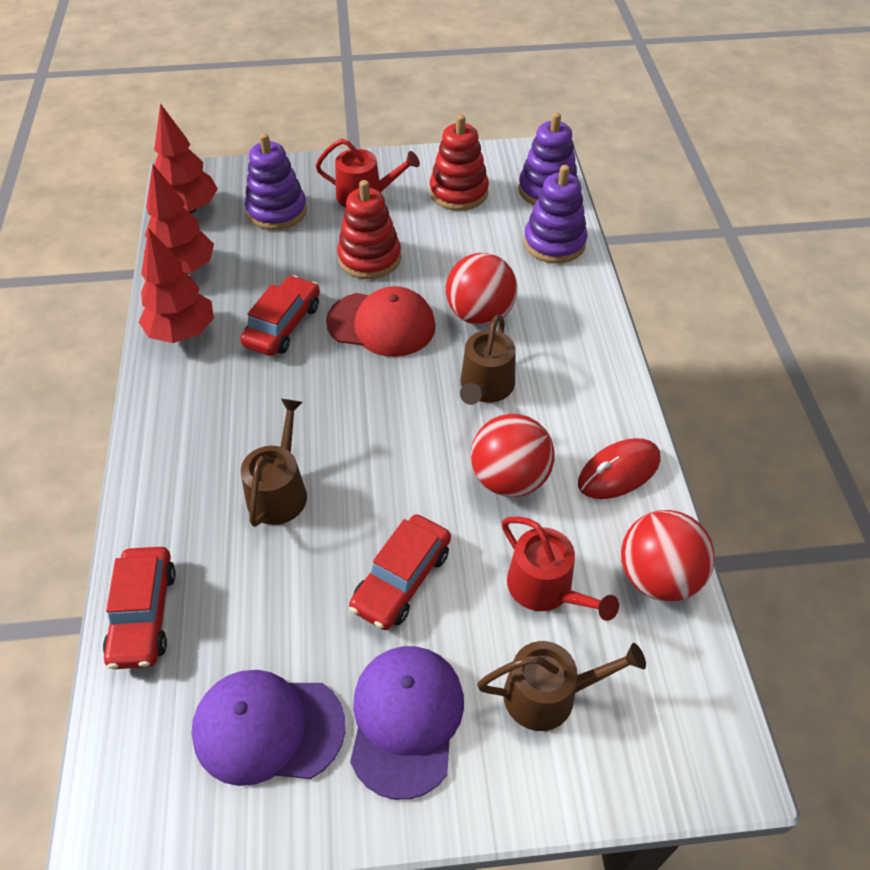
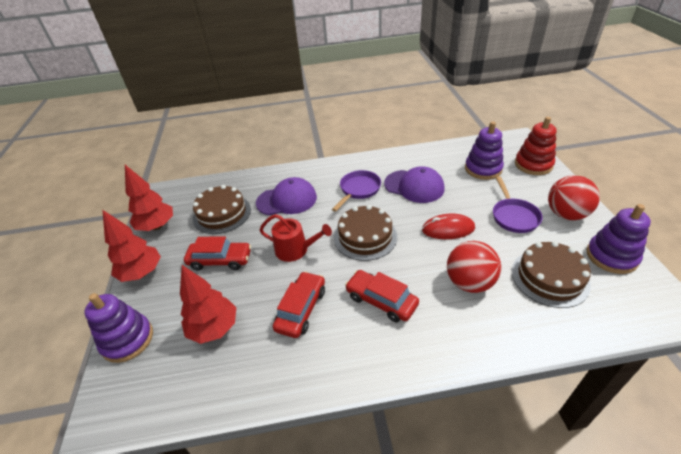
brown cake: 0 -> 3
brown watering can: 3 -> 0
purple pan: 0 -> 2
red ball: 3 -> 2
red cap: 1 -> 0
red stacking toy: 2 -> 1
red watering can: 2 -> 1

